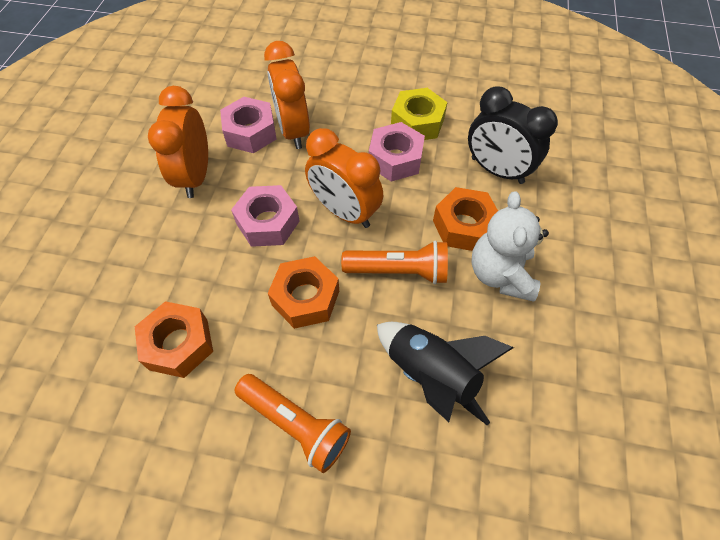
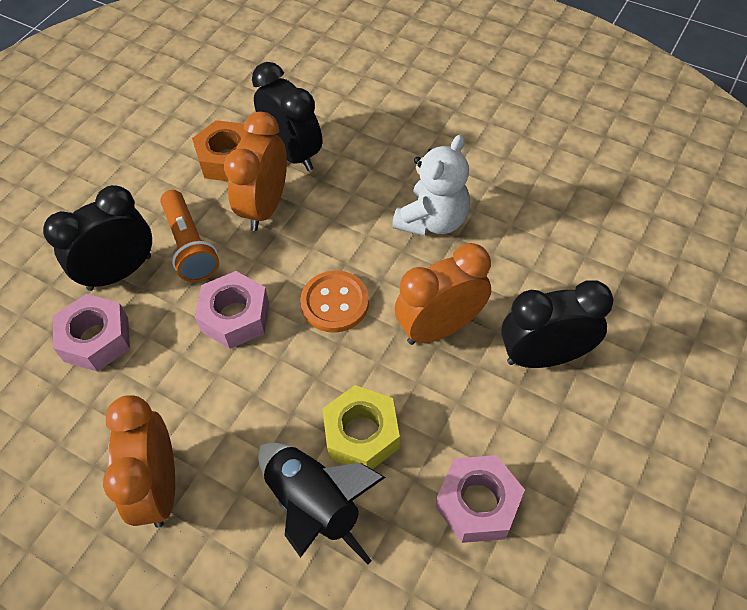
black clock: 1 -> 3
orange button: 0 -> 1
orange flashlight: 2 -> 1
orange nut: 3 -> 1

